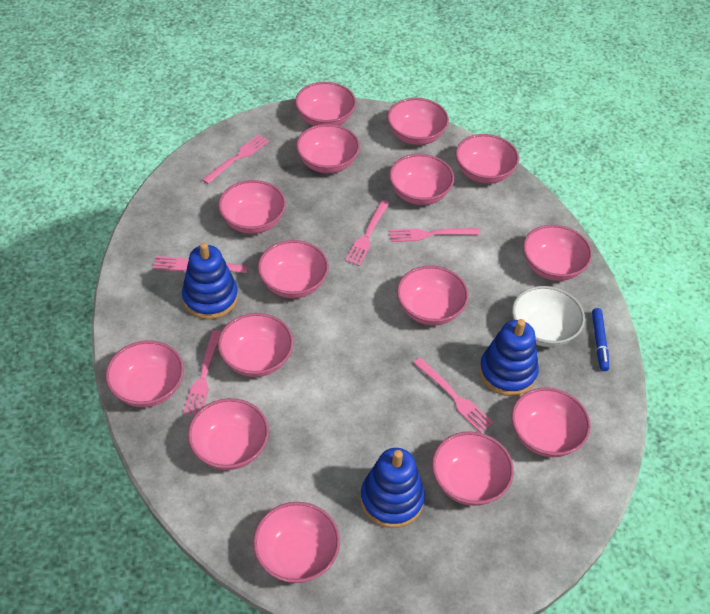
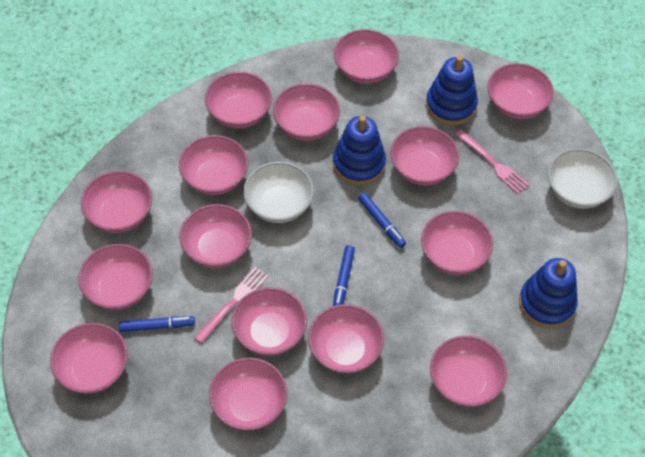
blue marker: 1 -> 3
pink fork: 6 -> 2
white bowl: 1 -> 2

